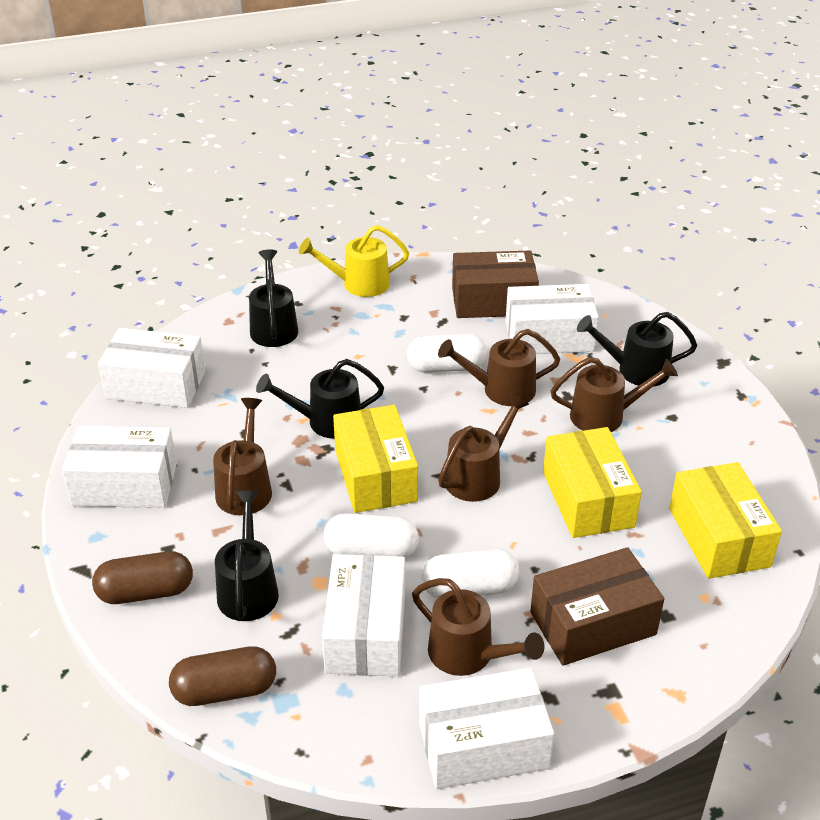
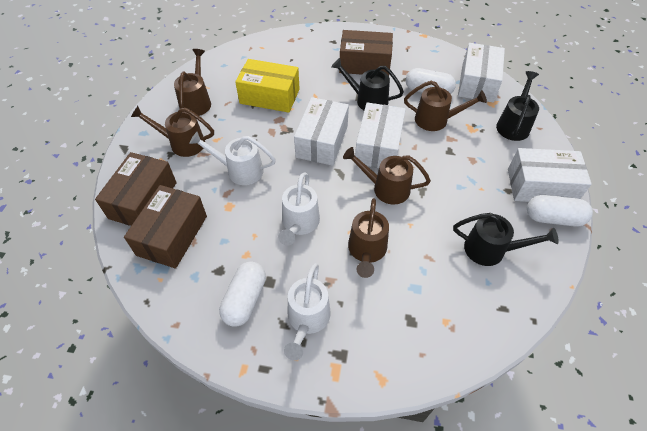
black watering can: 4 -> 3
brown box: 2 -> 3
brown capsule: 2 -> 0
white box: 5 -> 4
white watering can: 0 -> 3
yellow box: 3 -> 1
yellow watering can: 1 -> 0

